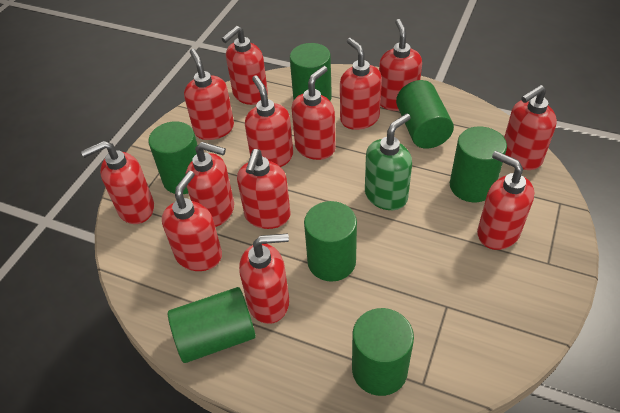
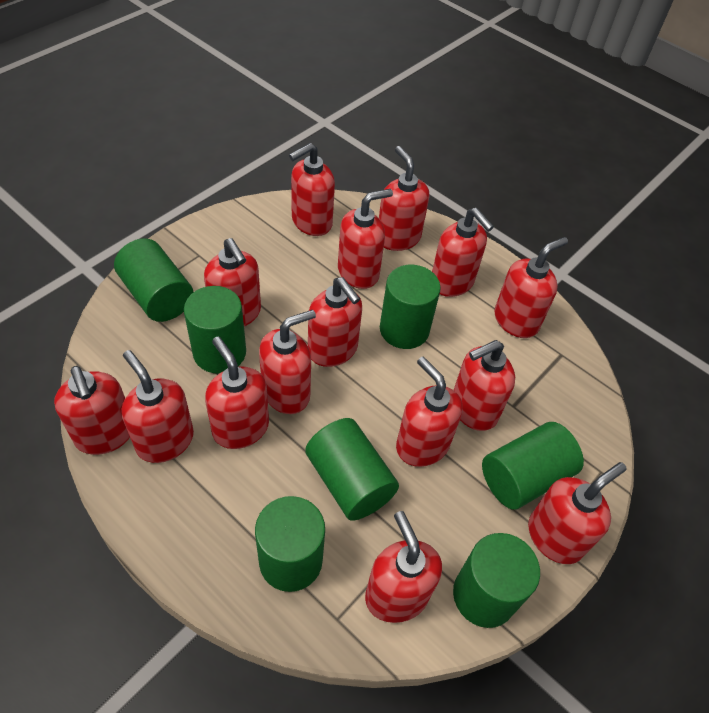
green soap dispenser: 1 -> 0
red soap dispenser: 13 -> 15

